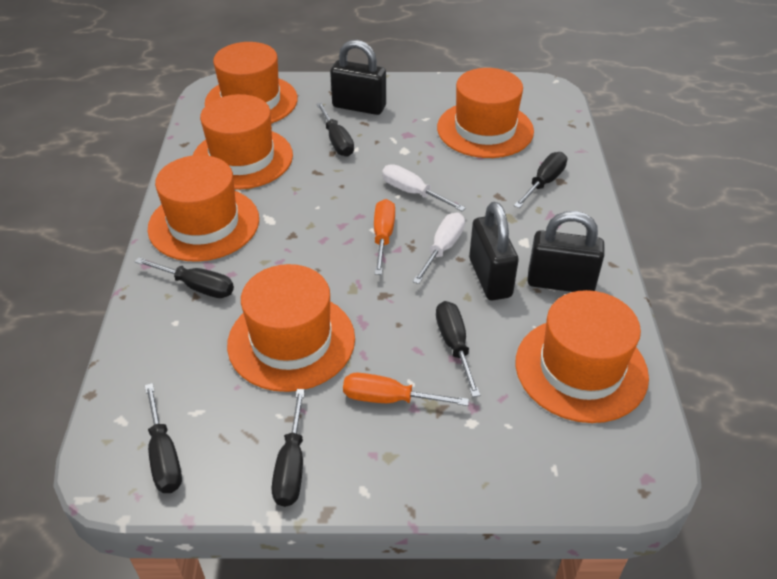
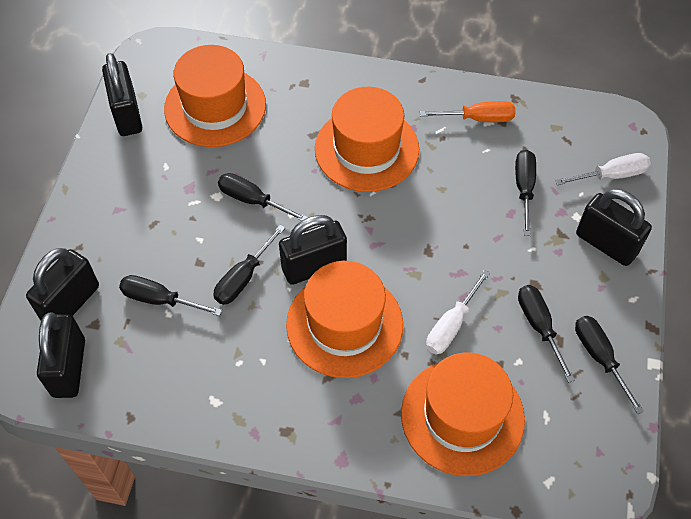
black padlock: 3 -> 5
orange hat: 6 -> 4
orange screwdriver: 2 -> 1

